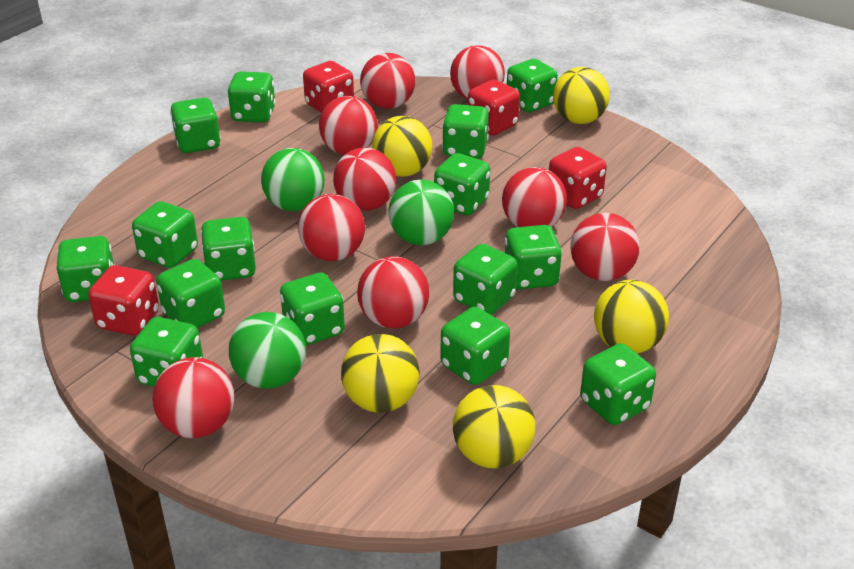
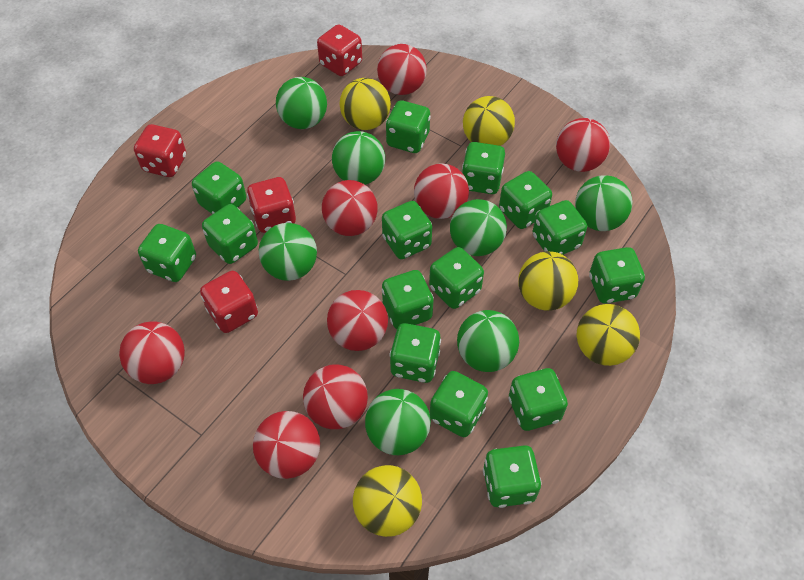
green ball: 3 -> 7
red ball: 9 -> 8

